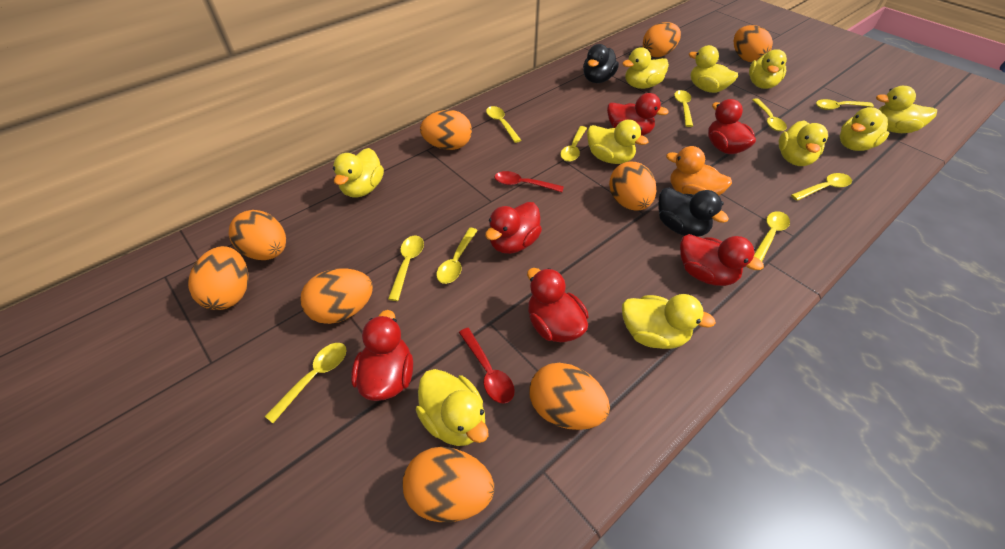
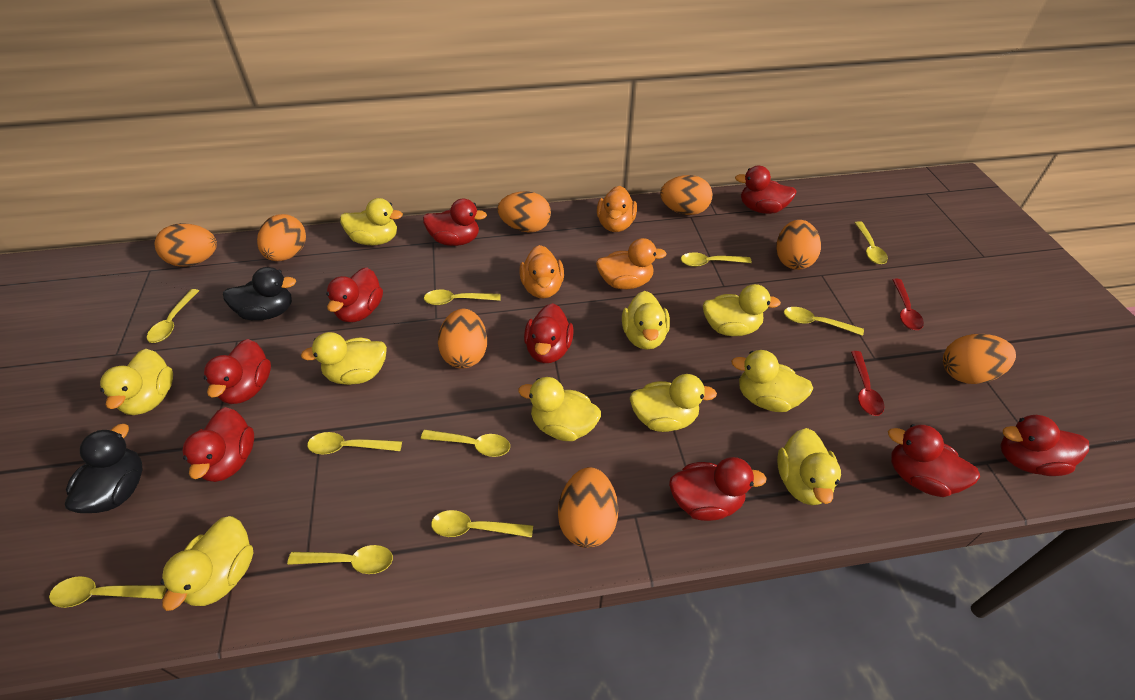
orange duck: 1 -> 3
orange egg: 9 -> 8
red duck: 6 -> 9

